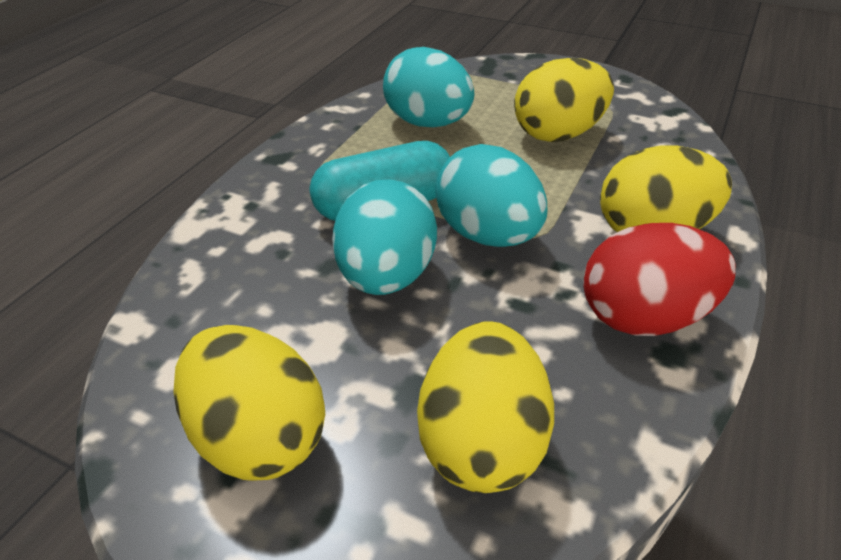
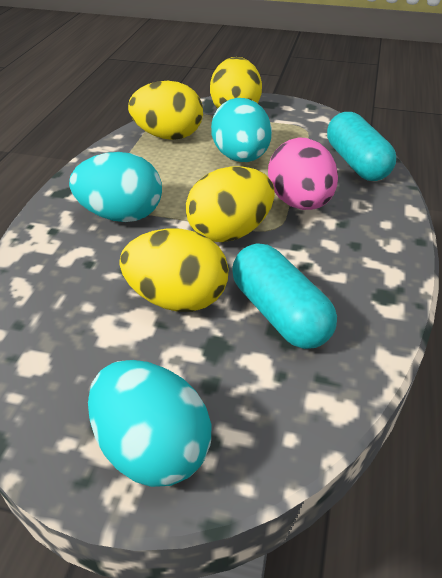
pink egg: 0 -> 1
red egg: 1 -> 0
turquoise capsule: 1 -> 2

